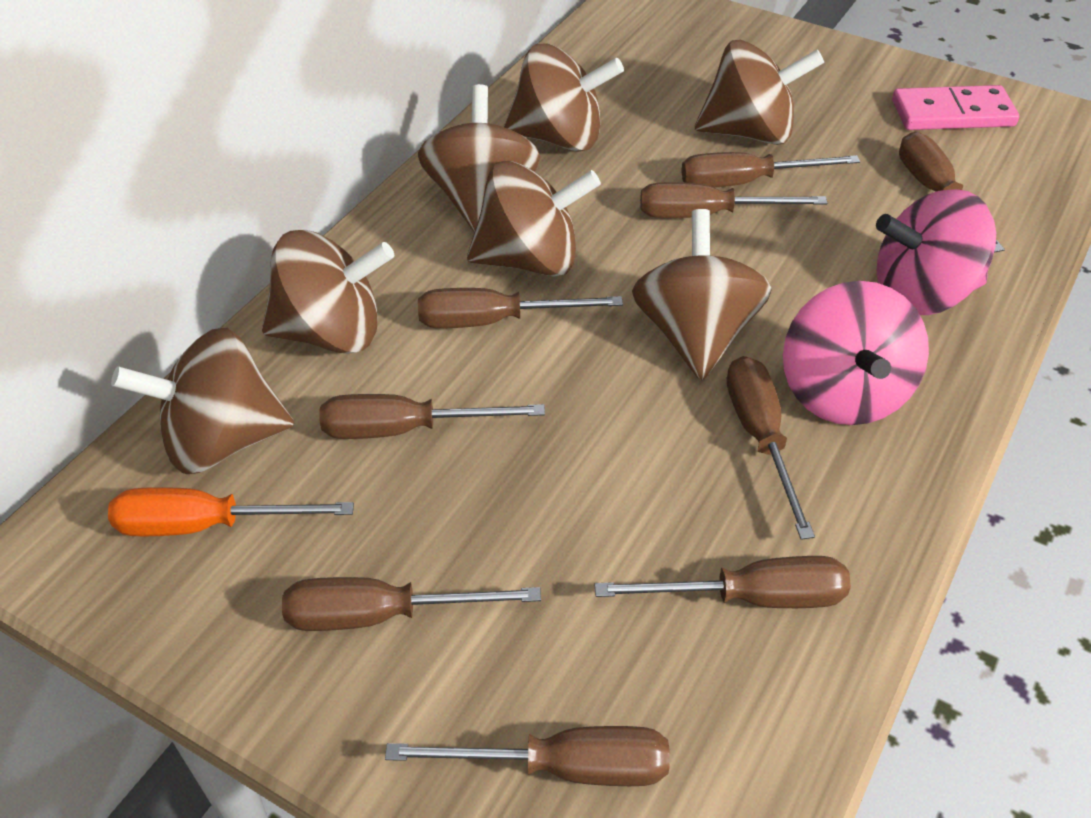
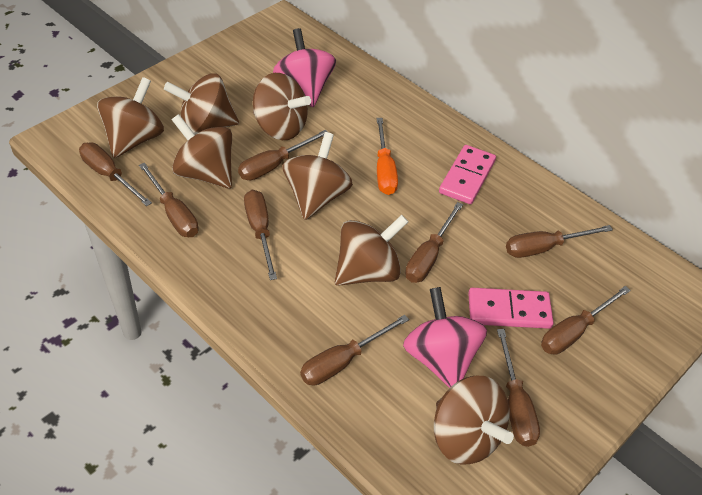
pink domino: 1 -> 2

